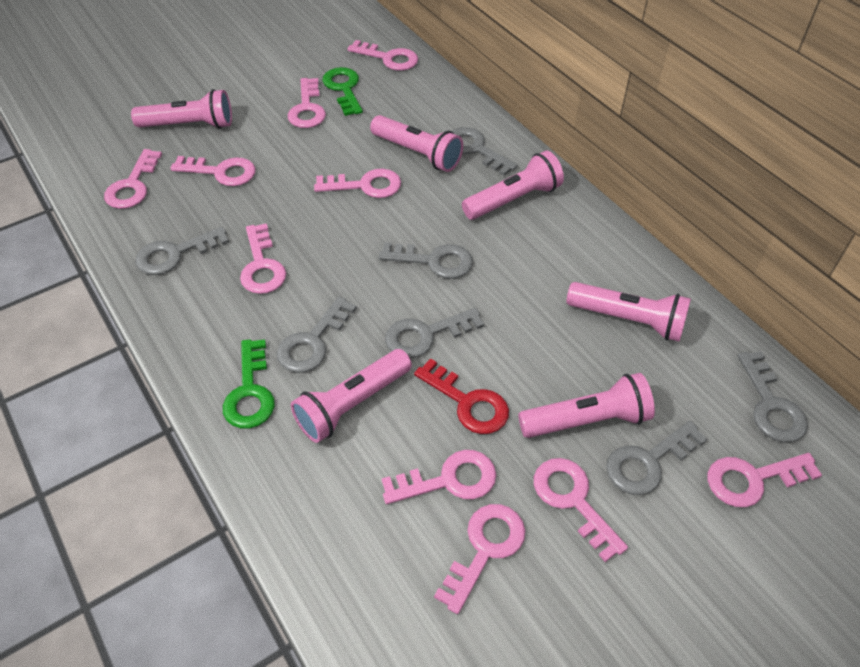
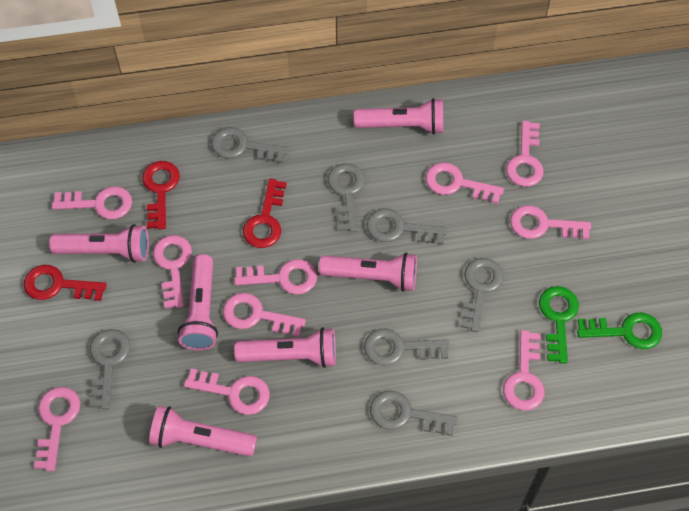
red key: 1 -> 3

